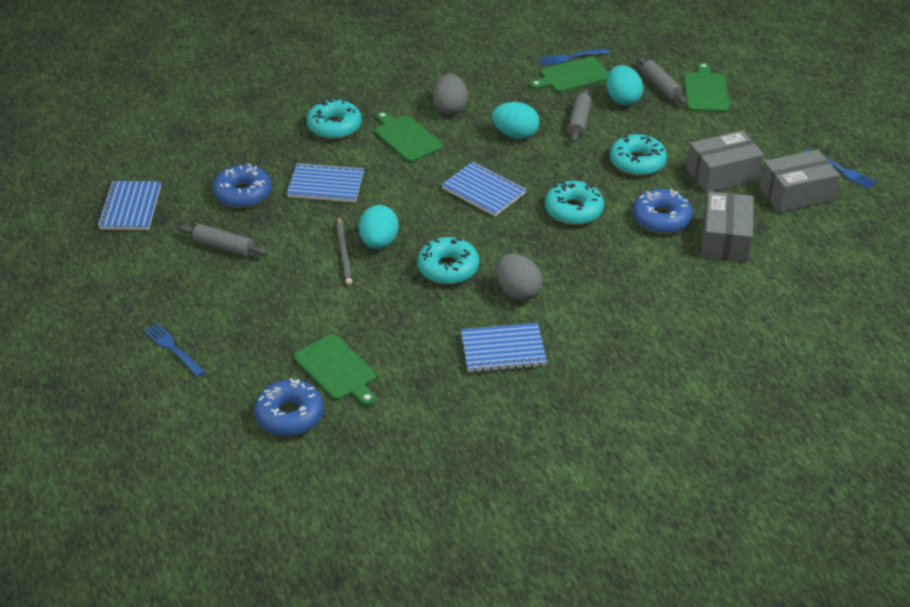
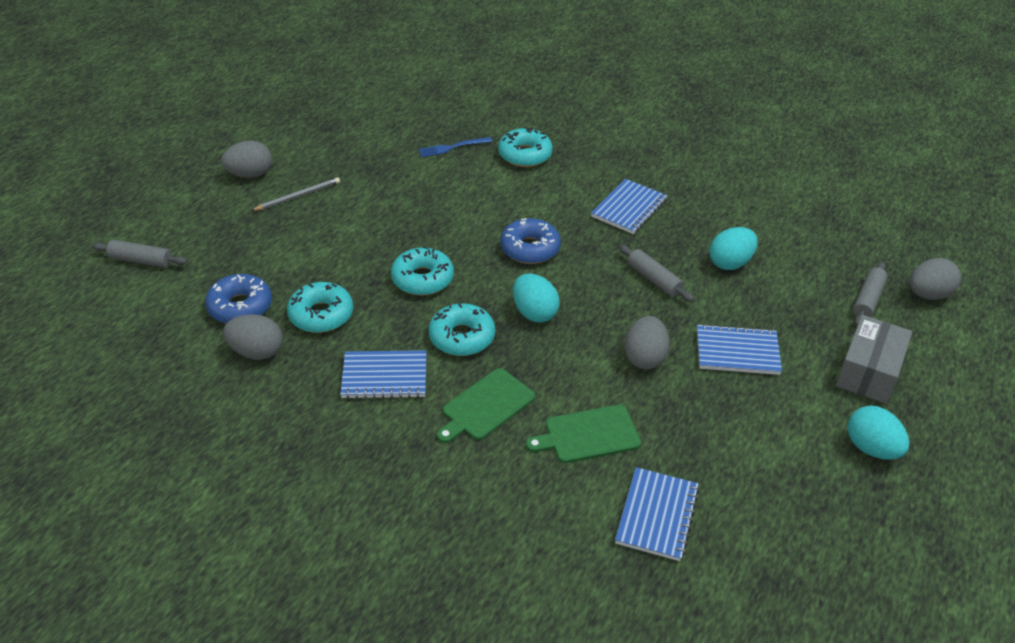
blue donut: 3 -> 2
blue fork: 3 -> 1
green cutting board: 4 -> 2
grey box: 3 -> 1
grey egg: 2 -> 4

